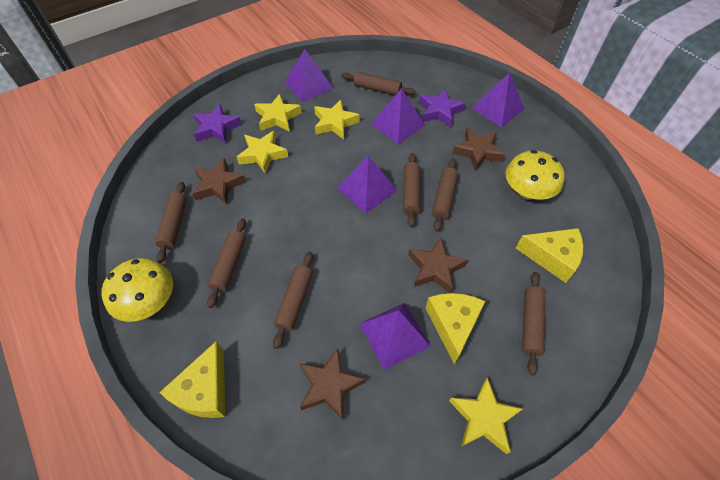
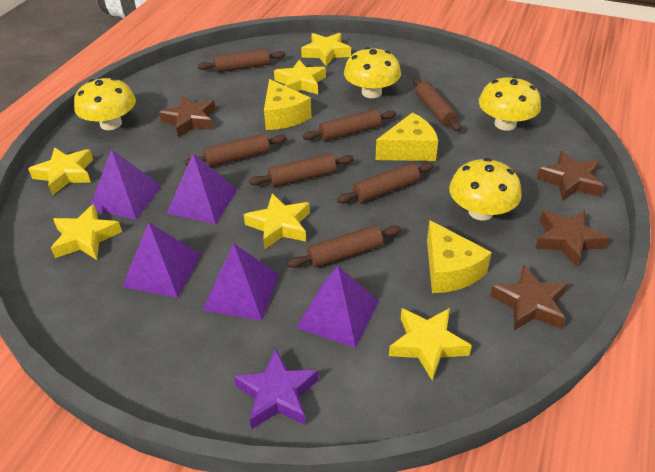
purple star: 2 -> 1
yellow mushroom: 2 -> 4
yellow star: 4 -> 6

